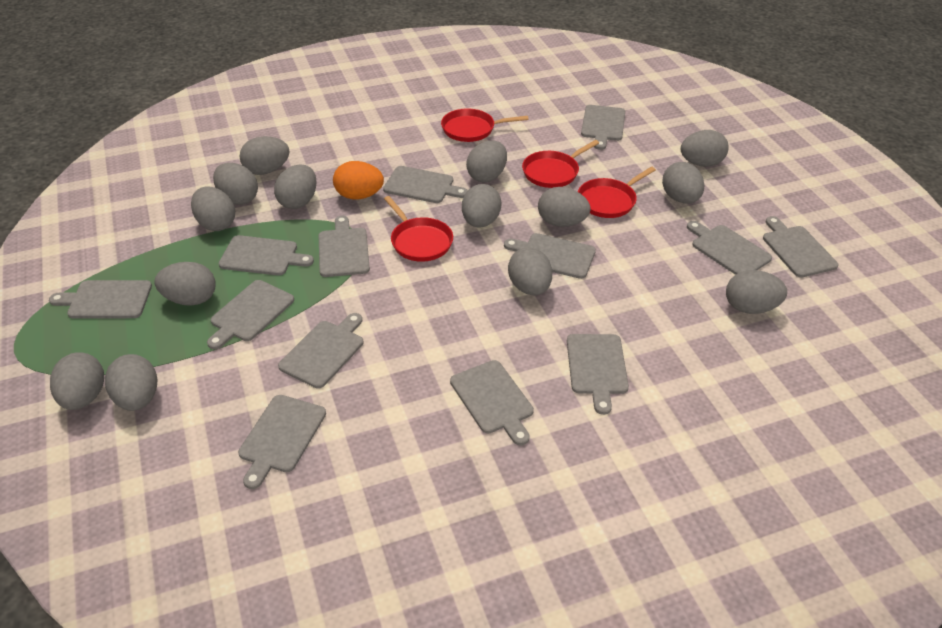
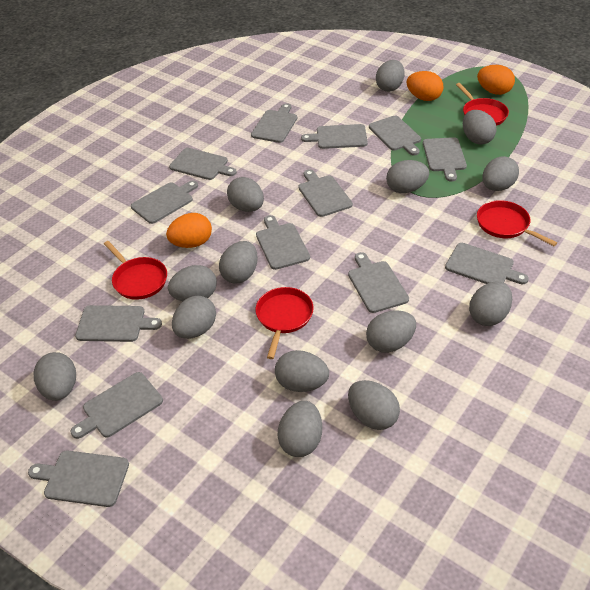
orange egg: 1 -> 3

